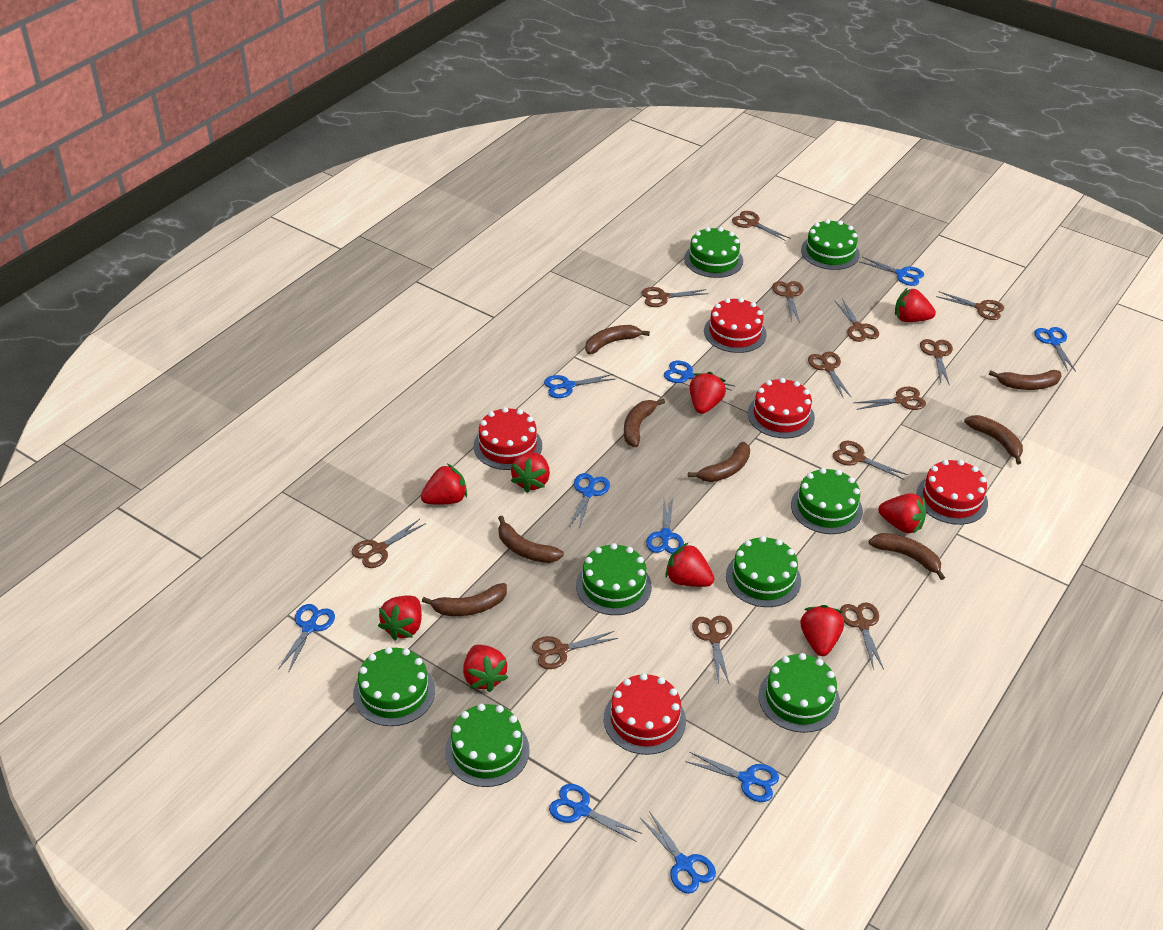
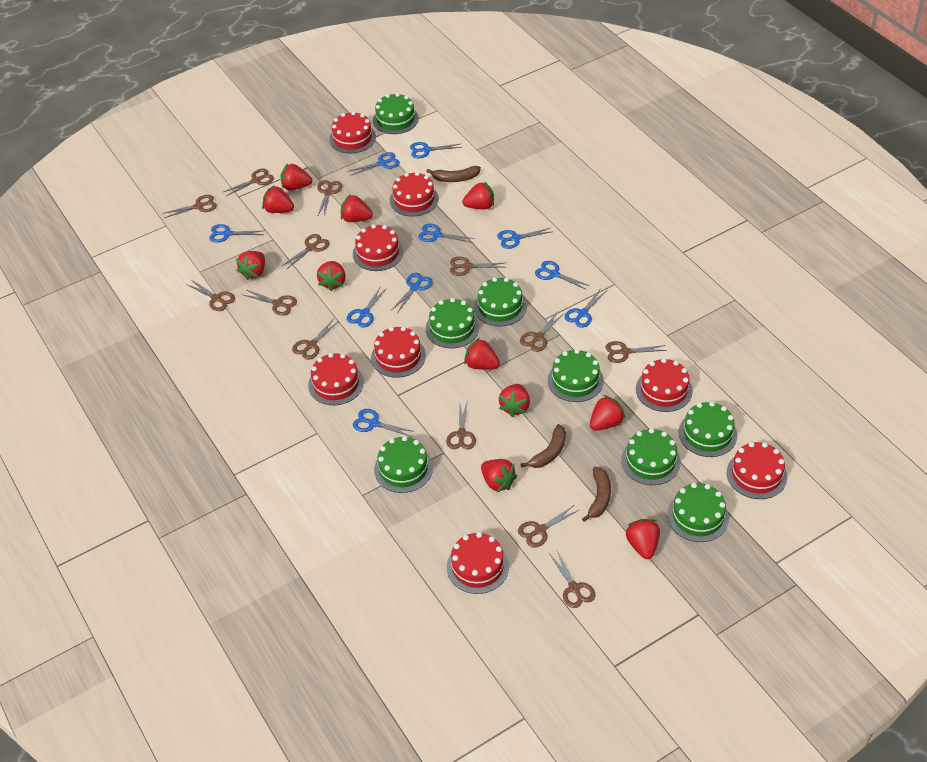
brown banana: 8 -> 3
red cake: 5 -> 8
red strawberry: 9 -> 11

